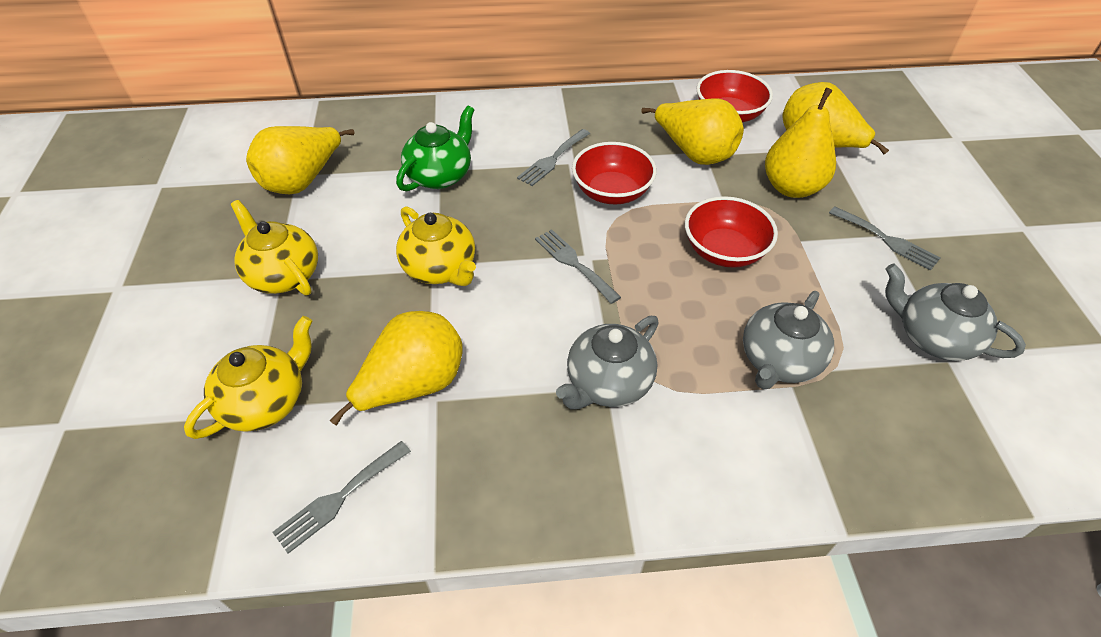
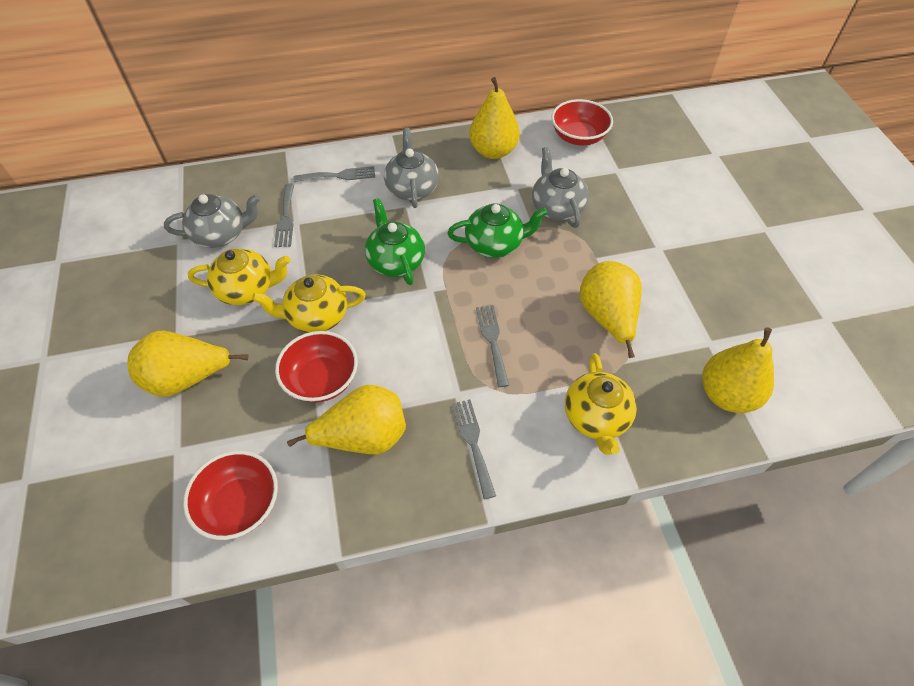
green teapot: 1 -> 2

